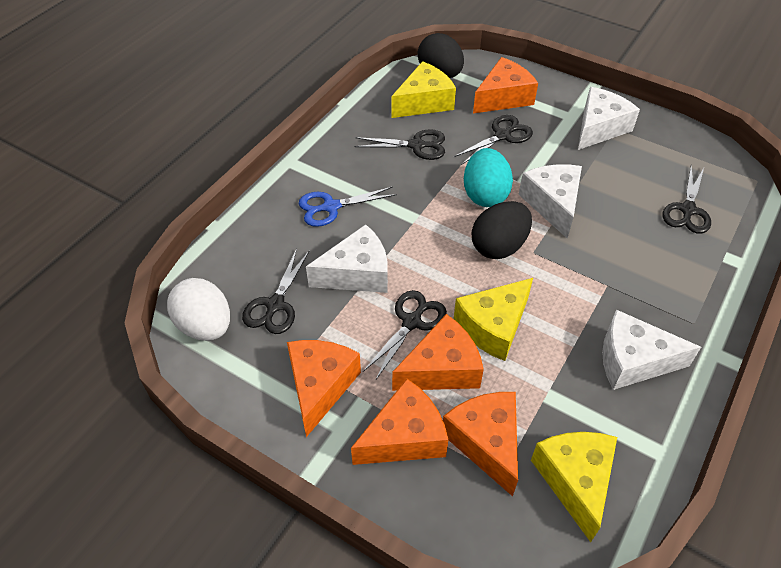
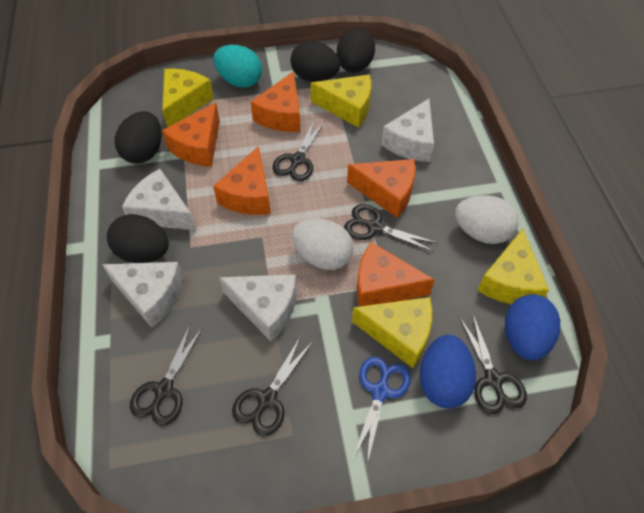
black egg: 2 -> 4
blue egg: 0 -> 2
white egg: 1 -> 2
yellow cheese: 3 -> 4

